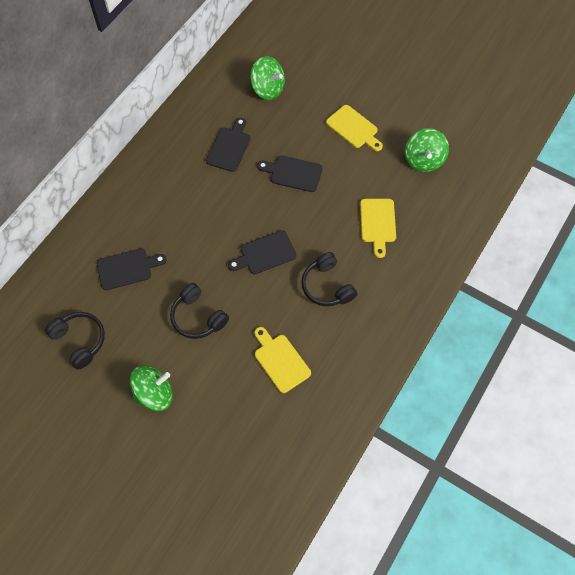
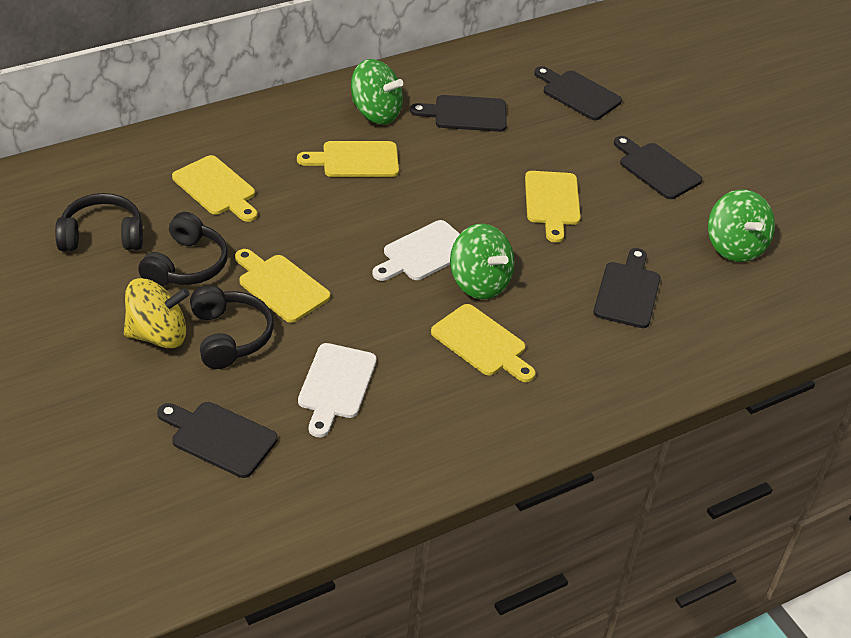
black cutting board: 4 -> 5
white cutting board: 0 -> 2
yellow cutting board: 3 -> 5
yellow spinning top: 0 -> 1

